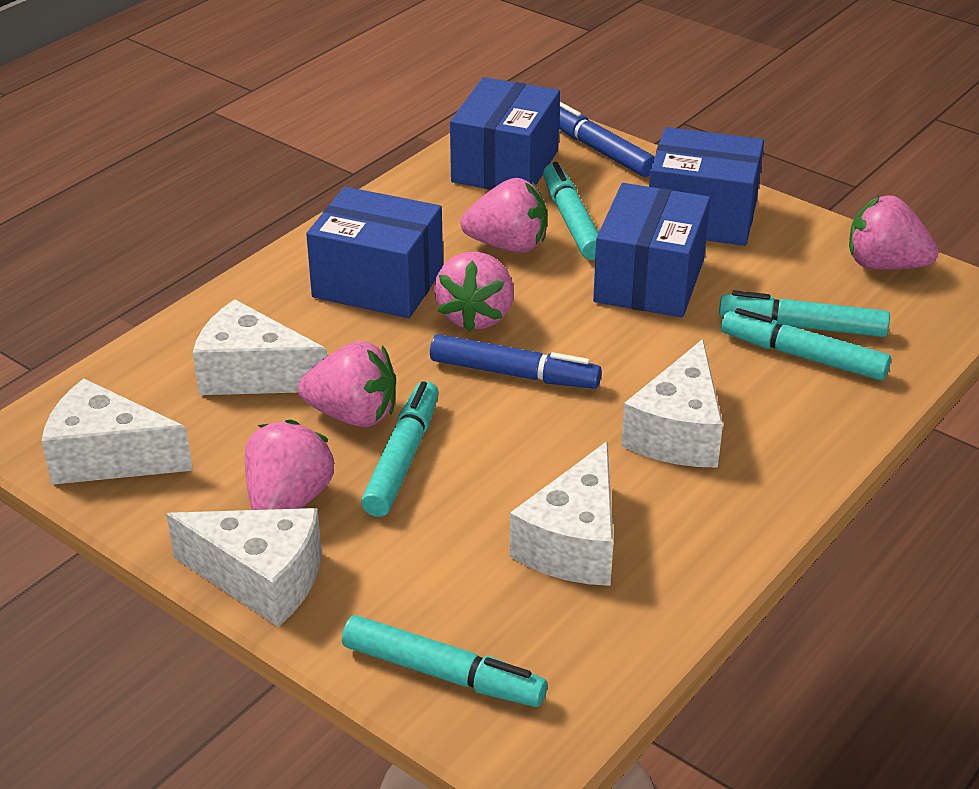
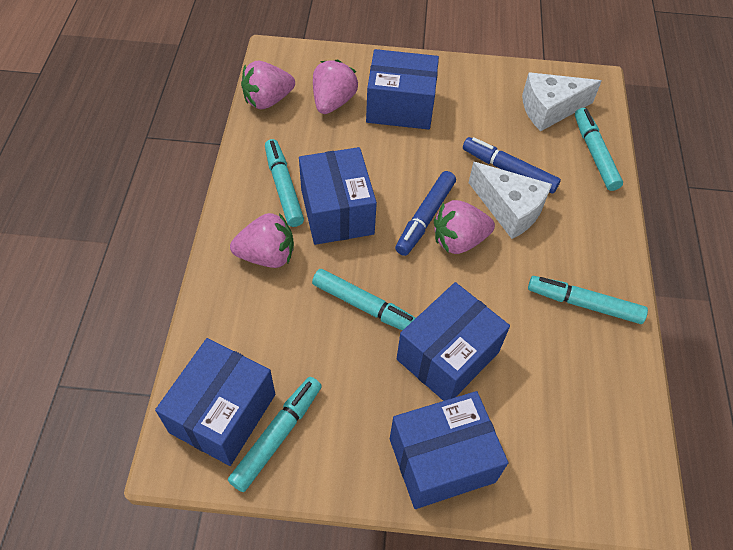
blue box: 4 -> 5
pink strawberry: 5 -> 4
white cheese: 5 -> 2

